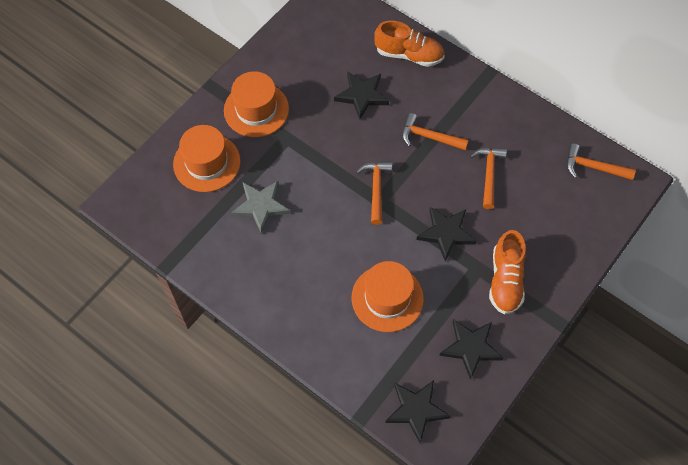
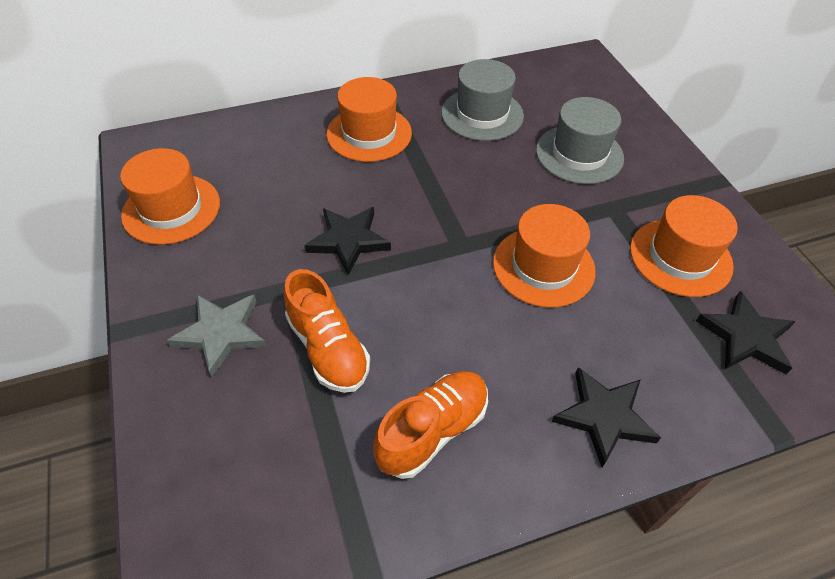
black star: 4 -> 3
grey hat: 0 -> 2
orange hammer: 4 -> 0
orange hat: 3 -> 4

